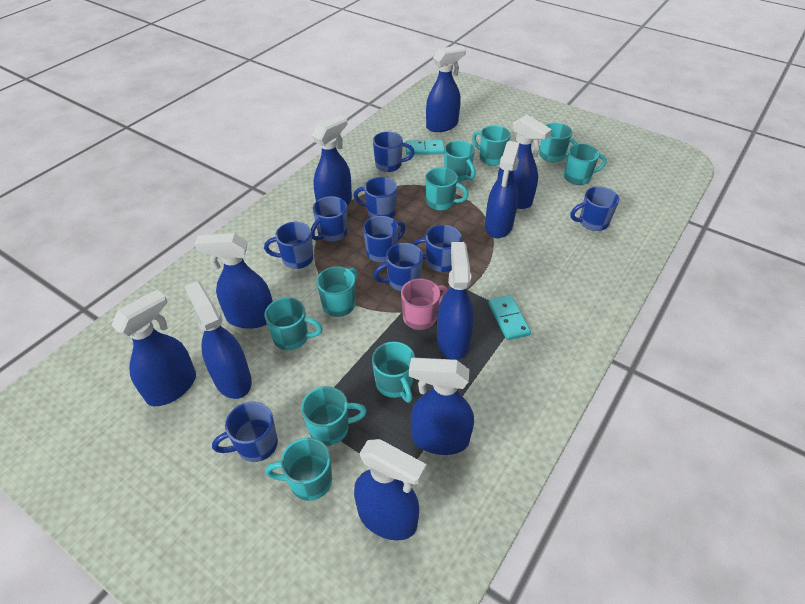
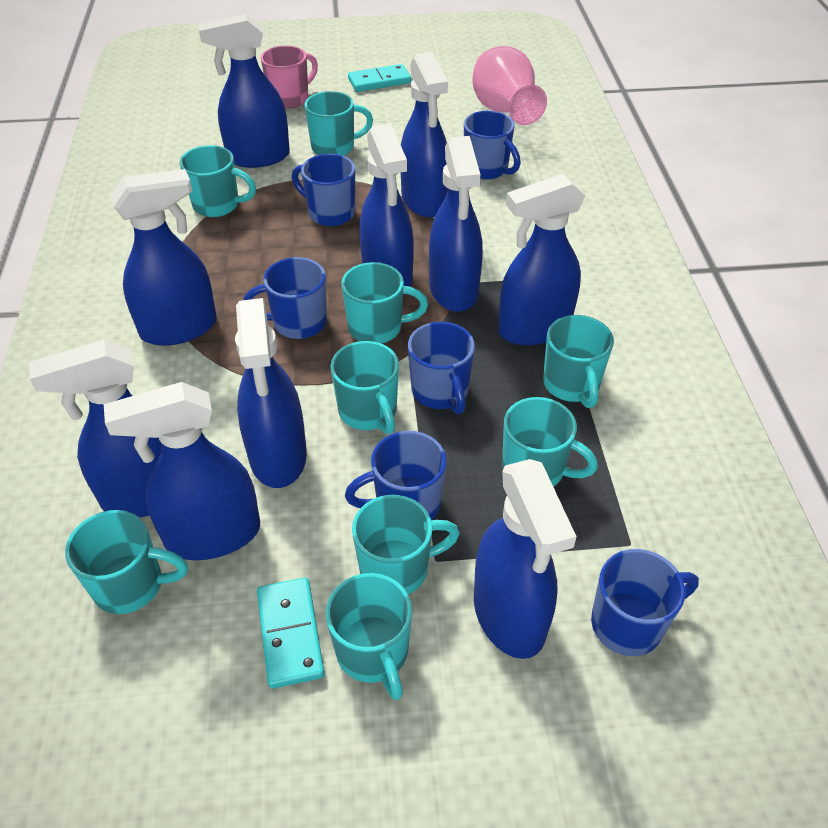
blue mug: 9 -> 6
pink vase: 0 -> 1
turquoise mug: 10 -> 9

